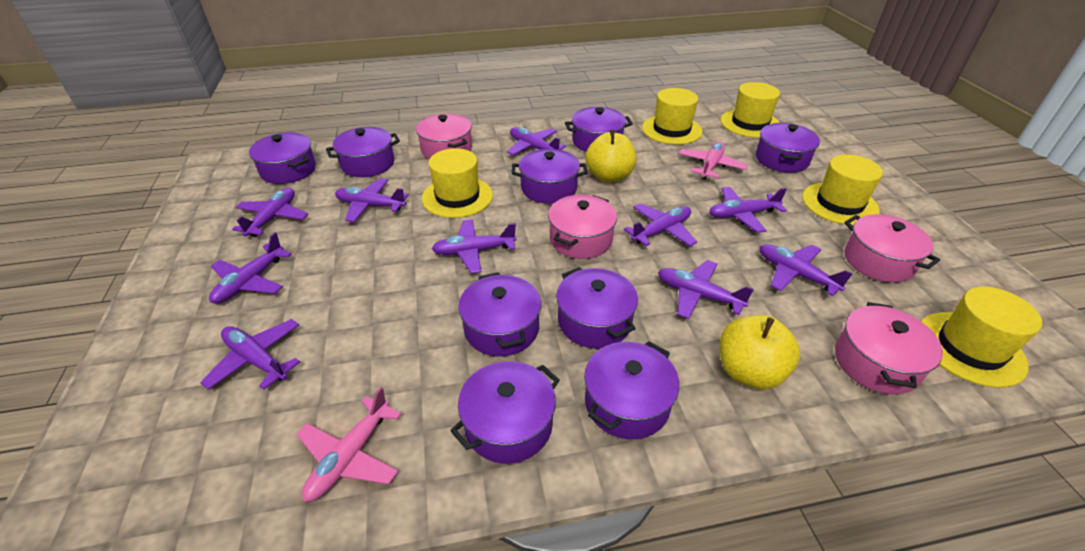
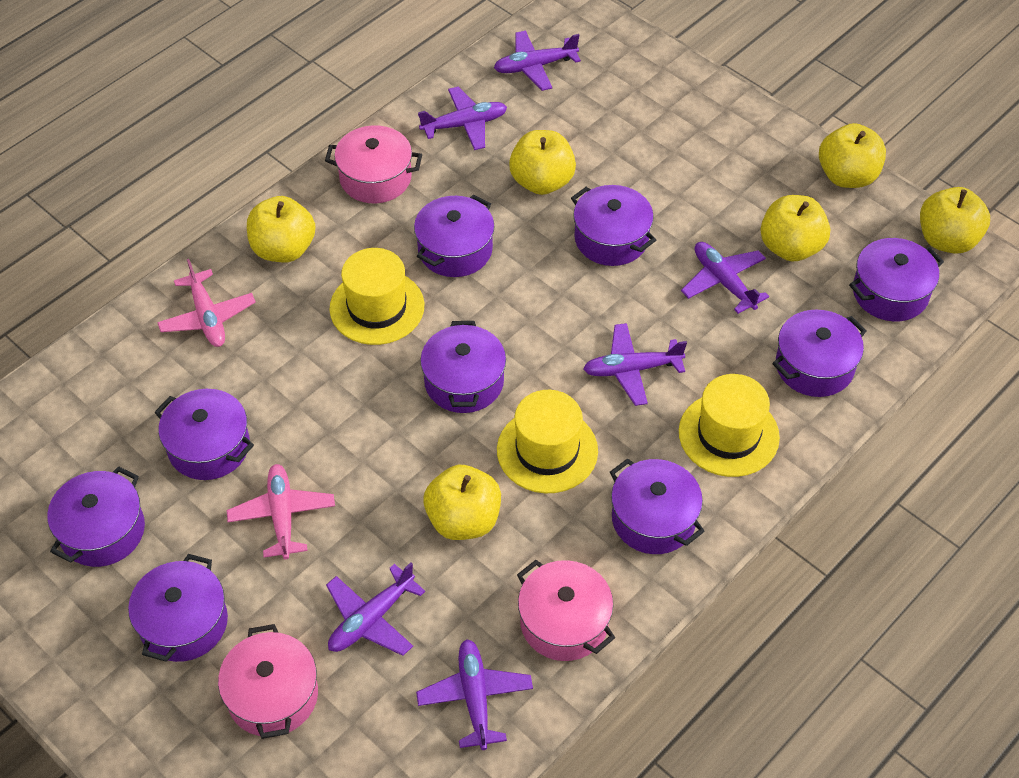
pink pot: 4 -> 3
purple plane: 10 -> 6
yellow apple: 2 -> 6
yellow hat: 5 -> 3

